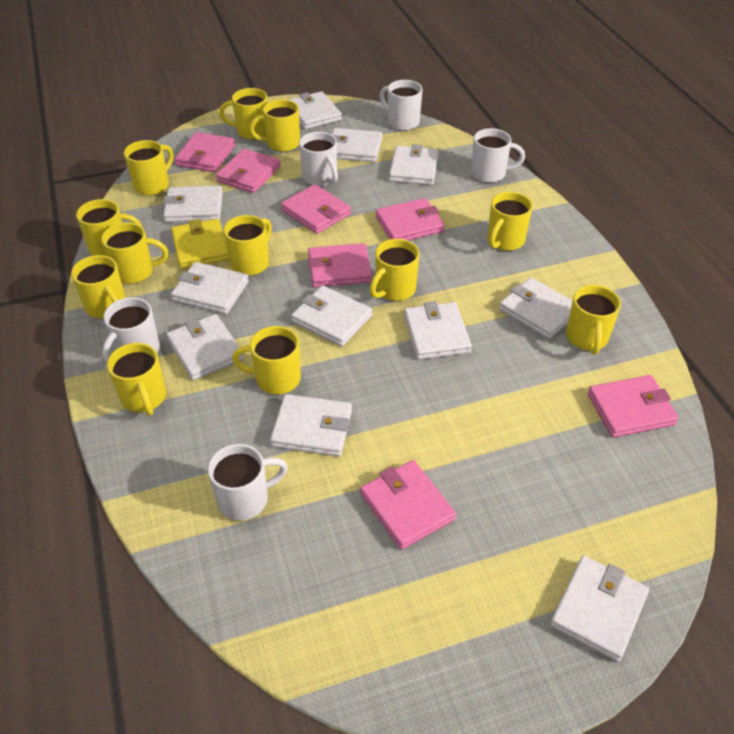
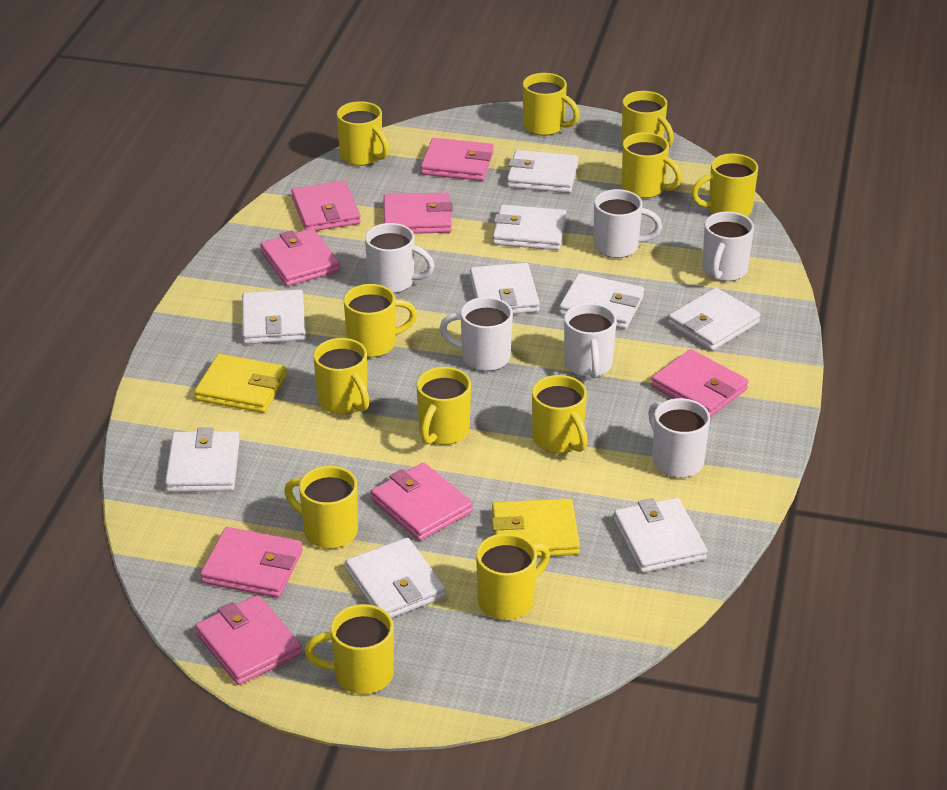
pink wallet: 7 -> 8
white mug: 5 -> 6
white wallet: 11 -> 9
yellow wallet: 1 -> 2

